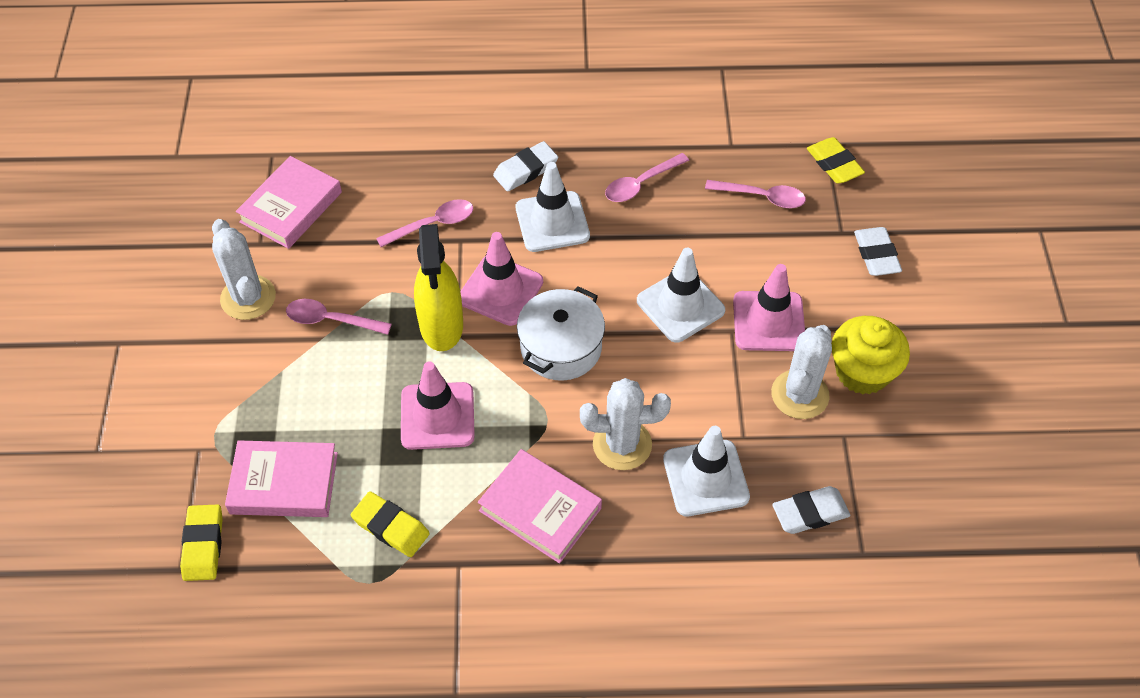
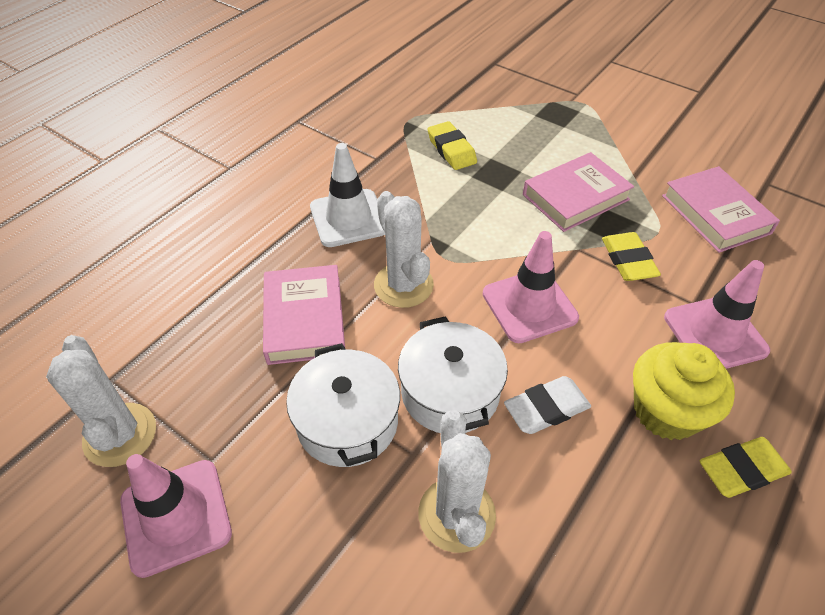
pink spoon: 4 -> 0
white eraser: 3 -> 1
white pot: 1 -> 2
white traffic cone: 3 -> 1
yellow spray bottle: 1 -> 0

